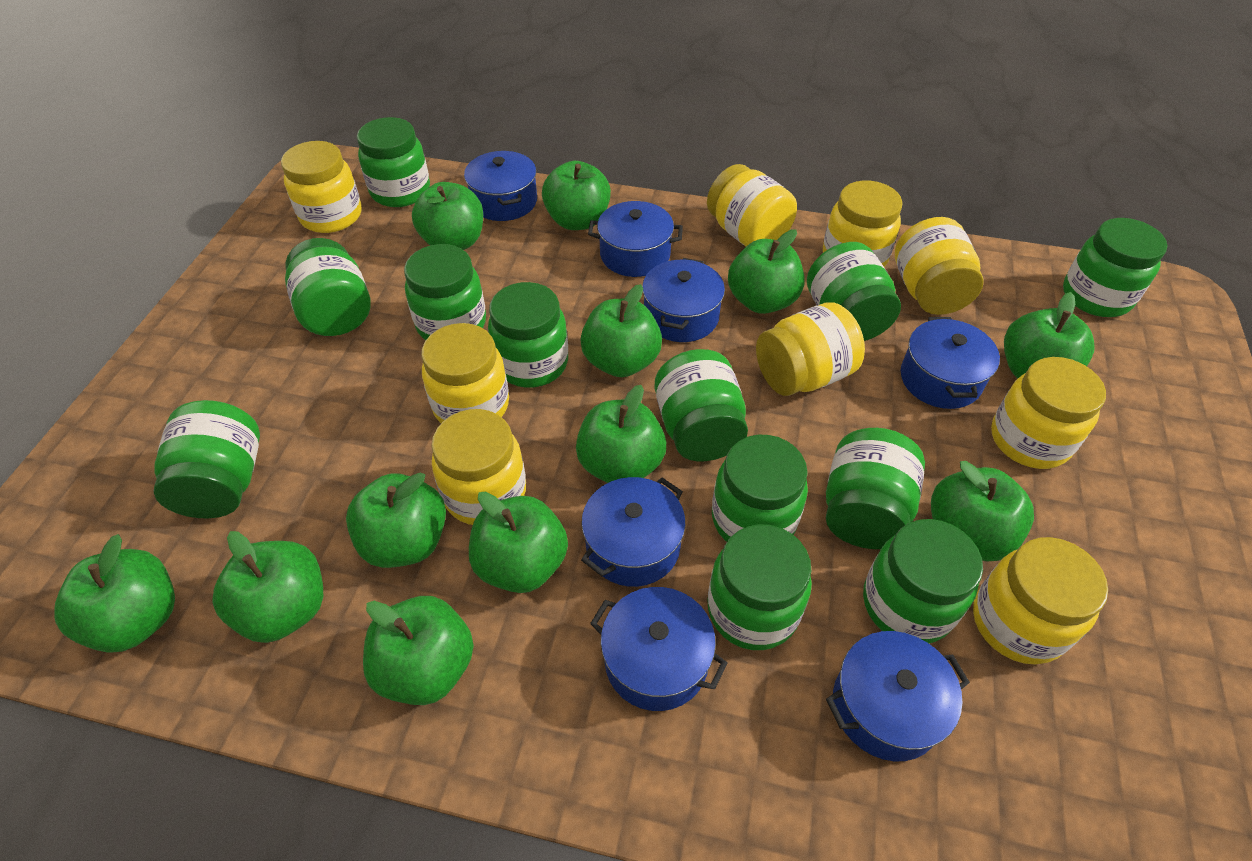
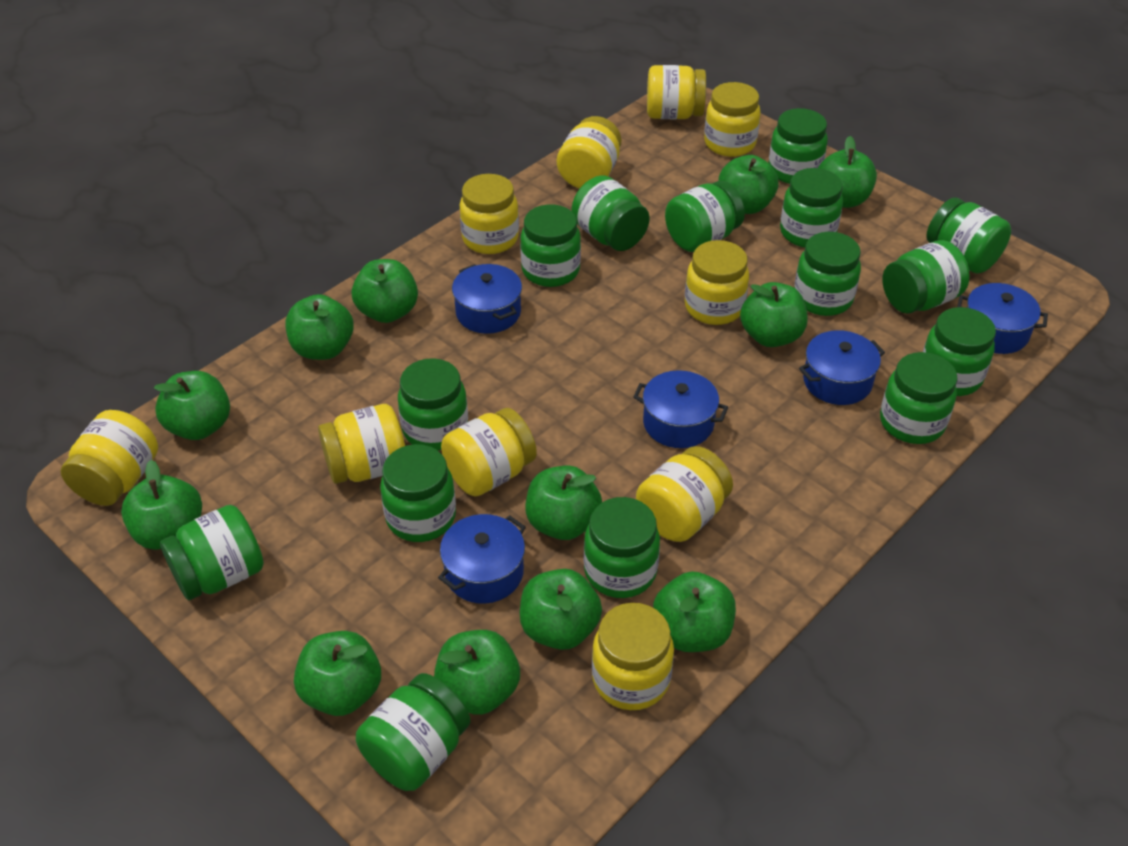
blue pot: 7 -> 5
green jar: 12 -> 15
yellow jar: 9 -> 10

